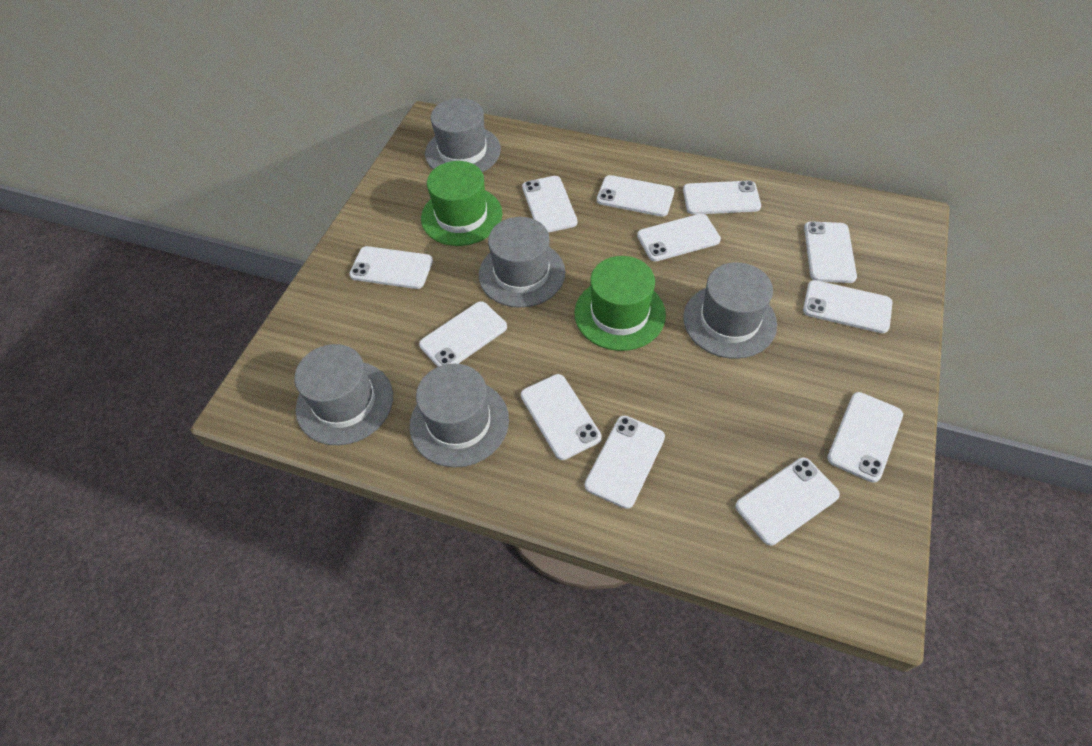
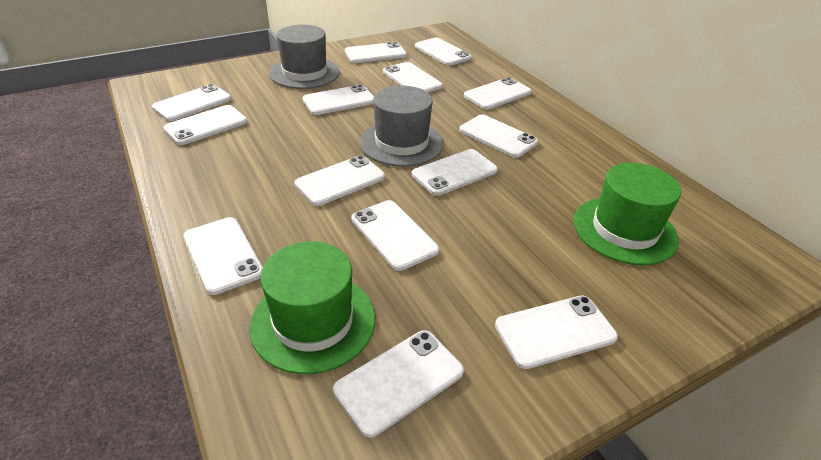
grey hat: 5 -> 2
white phone: 12 -> 14

